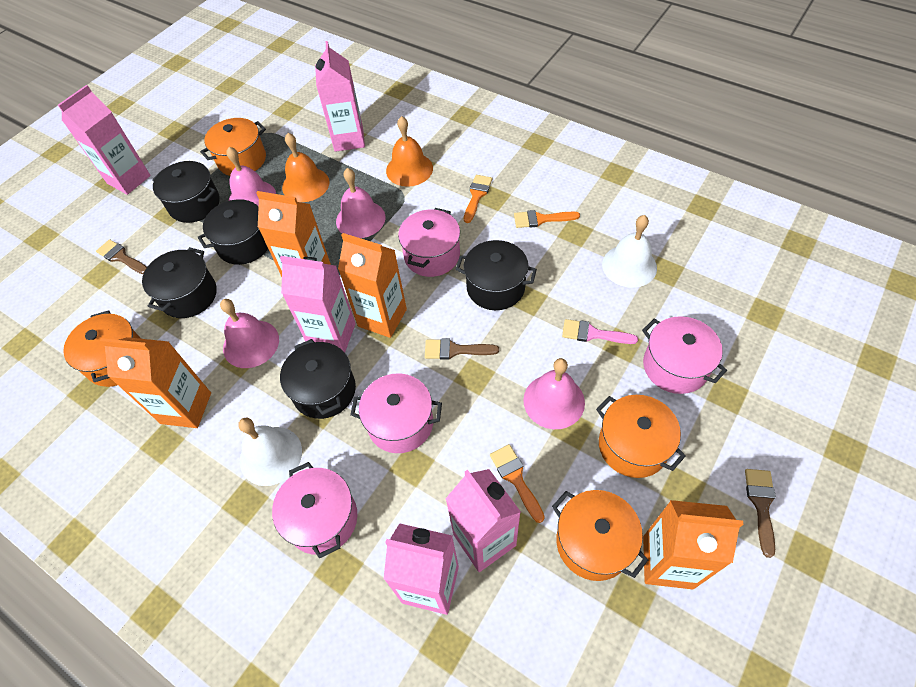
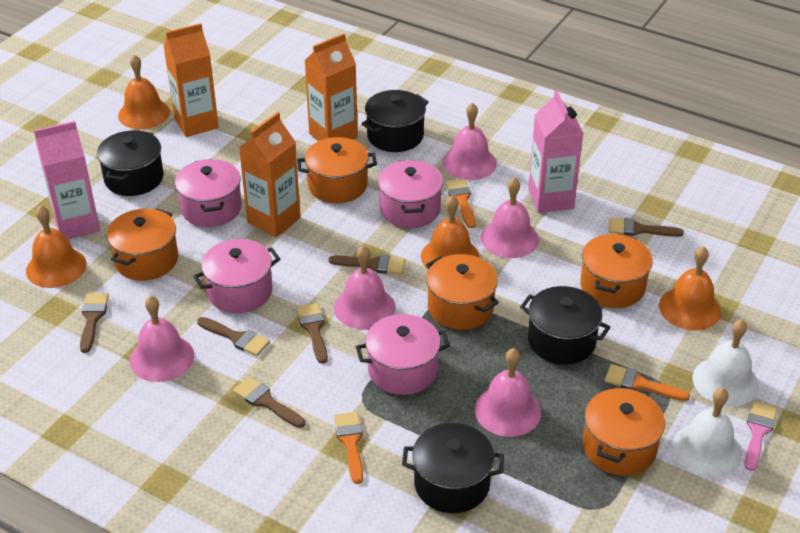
black pot: 5 -> 4
brown brush: 3 -> 6
orange bell: 2 -> 4
orange carton: 4 -> 3
orange pot: 4 -> 5
pink bell: 4 -> 5
pink carton: 5 -> 2

